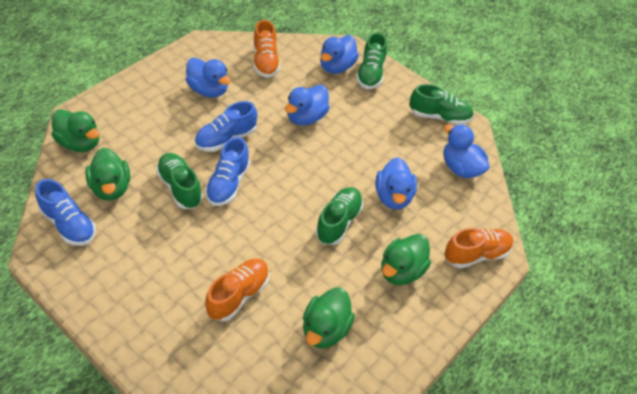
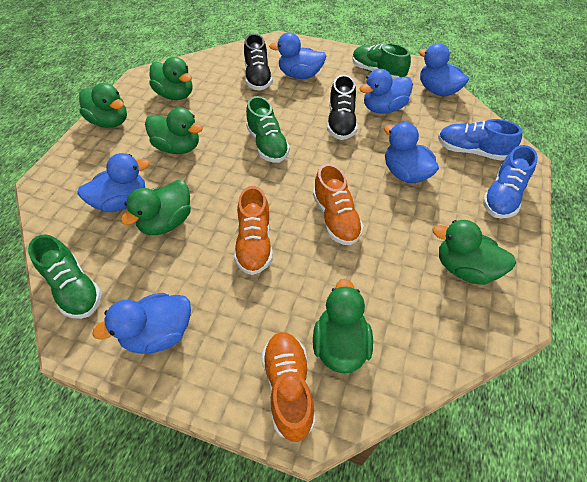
black shoe: 0 -> 2
blue duck: 5 -> 6
blue shoe: 3 -> 2
green duck: 4 -> 6
green shoe: 4 -> 3

